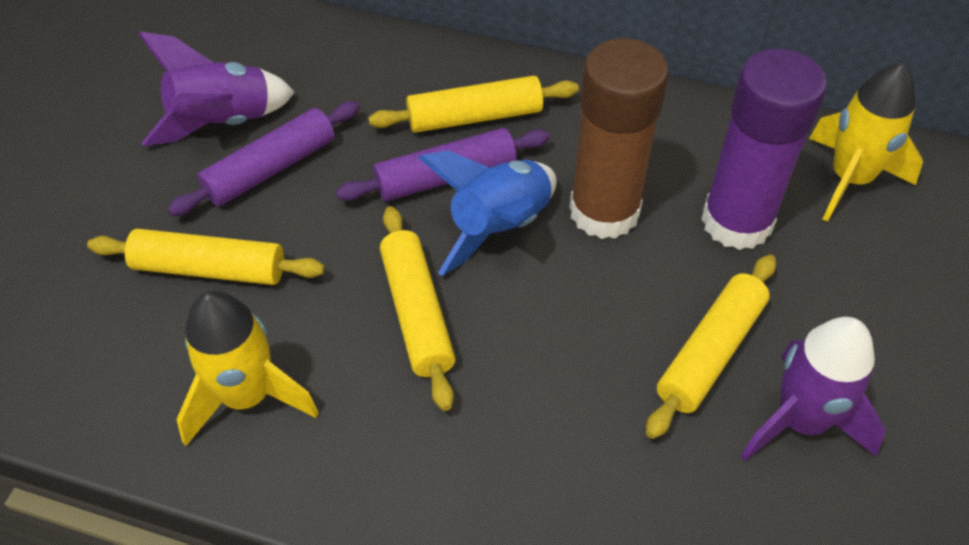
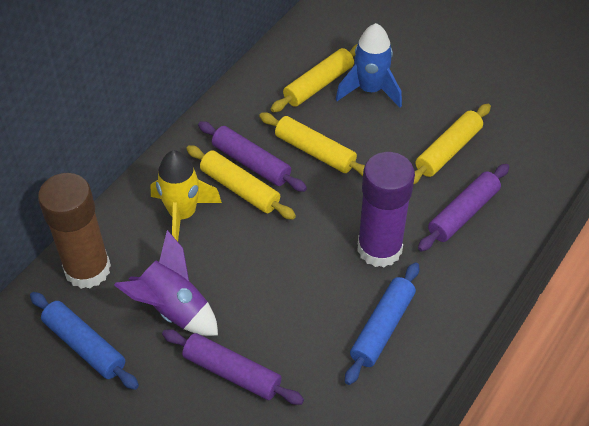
blue rolling pin: 0 -> 2
purple rocket: 2 -> 1
purple rolling pin: 2 -> 3
yellow rocket: 2 -> 1

